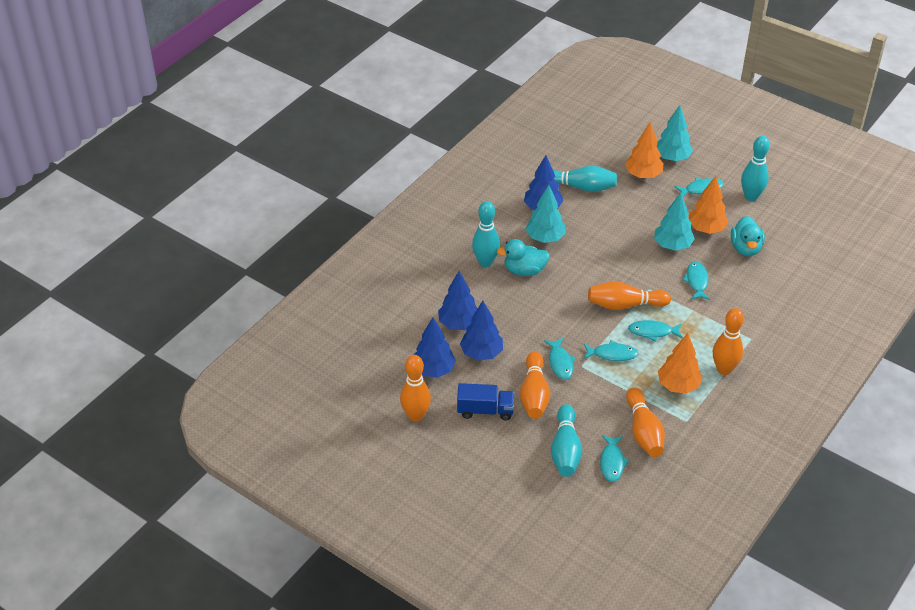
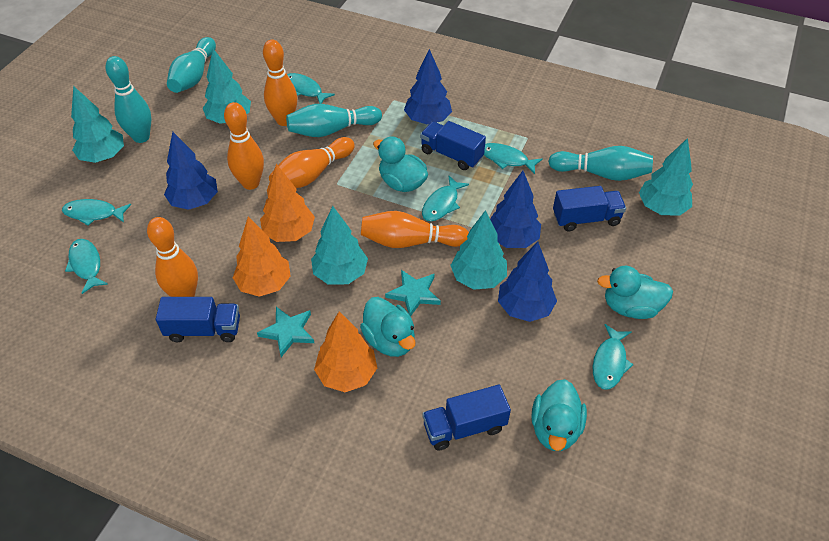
blue truck: 1 -> 4
turquoise duck: 2 -> 4
turquoise star: 0 -> 2
turquoise tree: 3 -> 5

